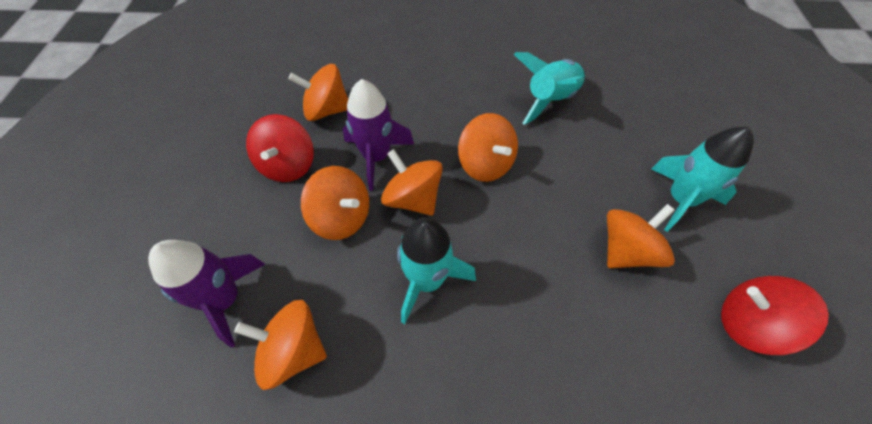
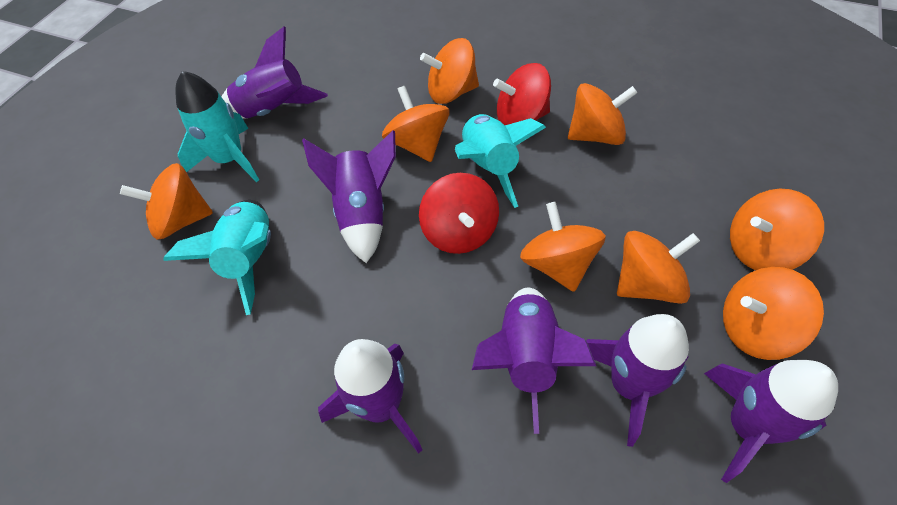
orange spinning top: 6 -> 8
purple rocket: 2 -> 6

